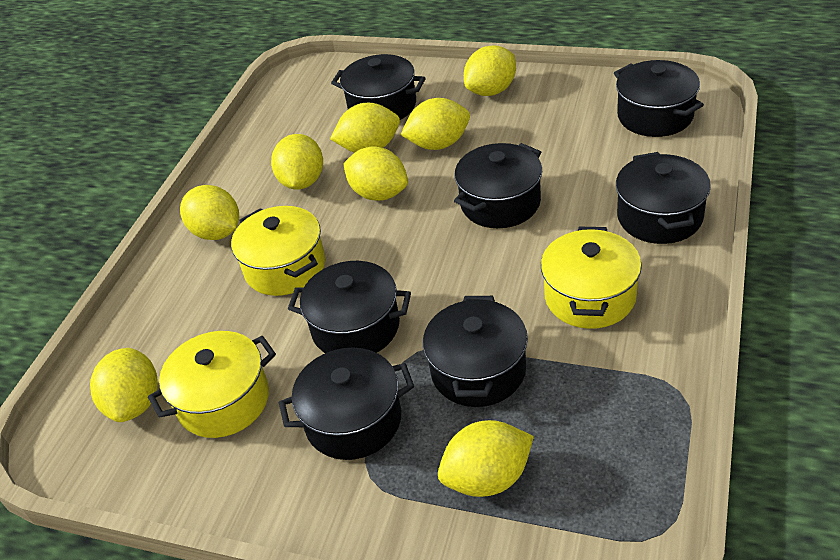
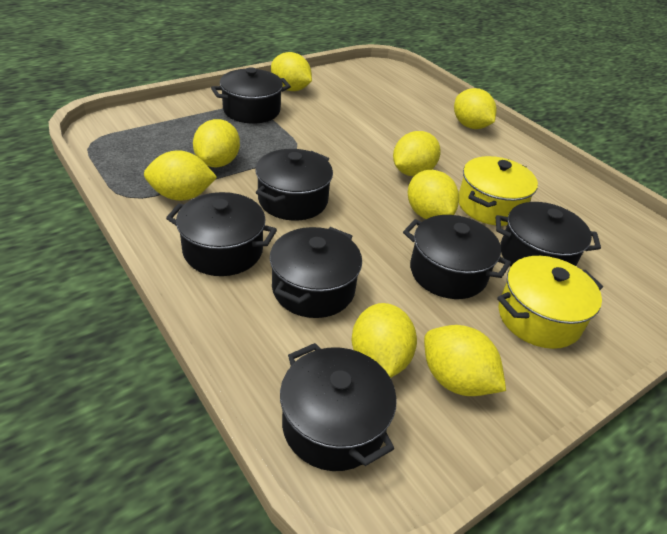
yellow pot: 3 -> 2

